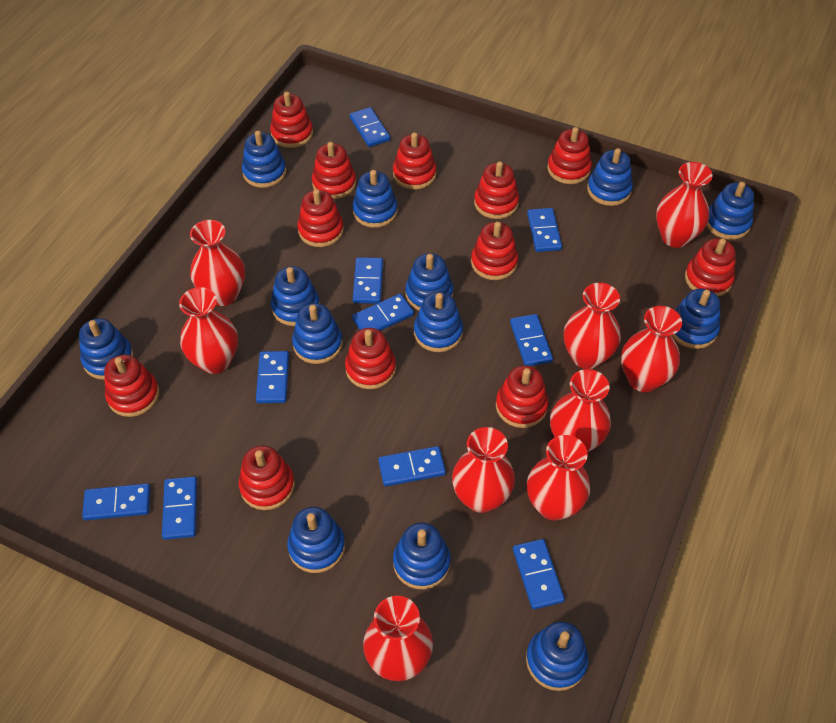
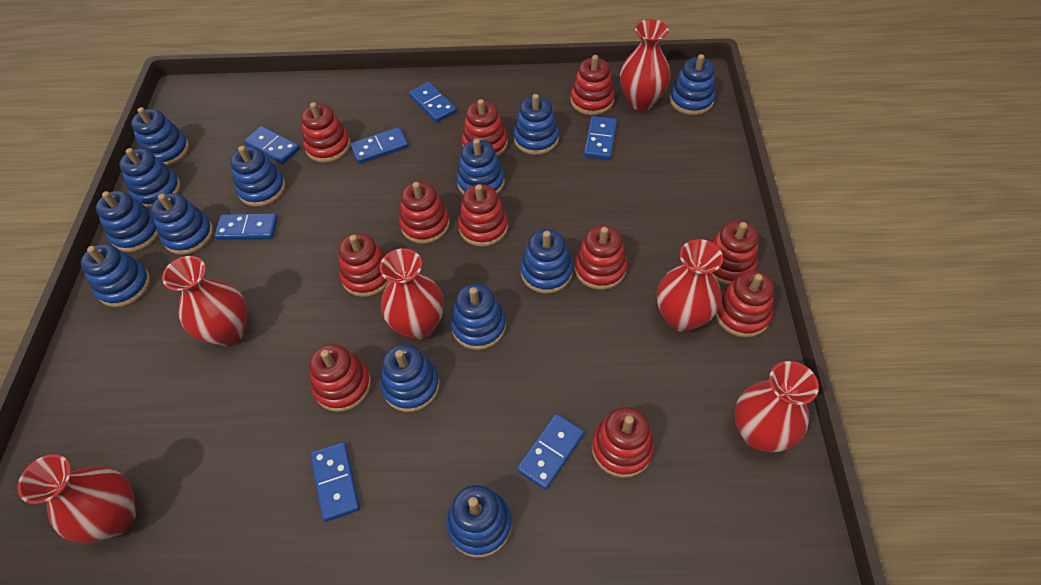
blue domino: 10 -> 7
red stacking toy: 12 -> 11
red vase: 9 -> 6

